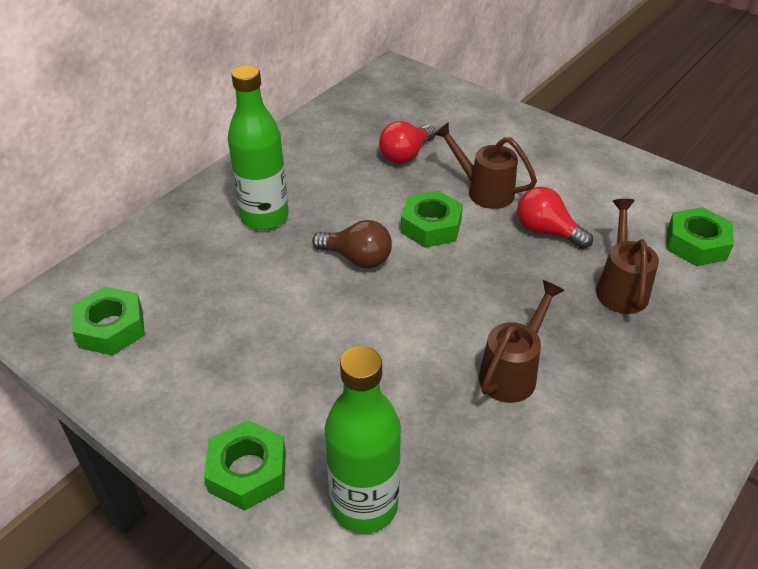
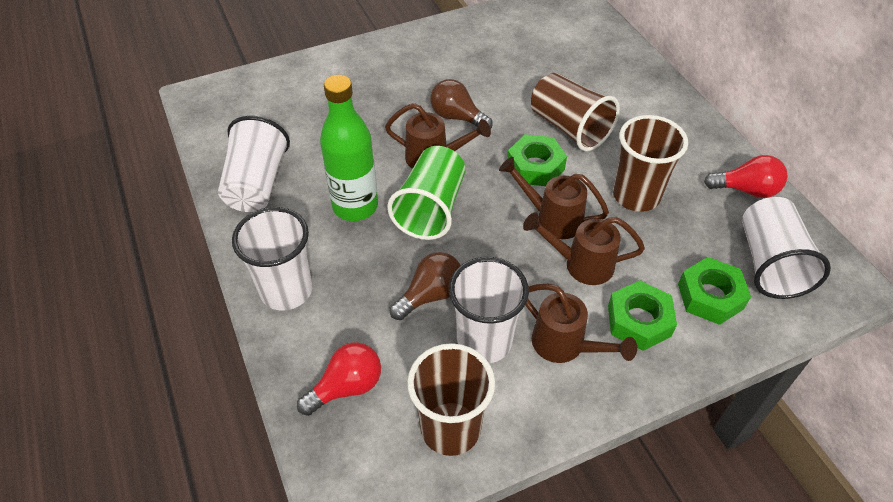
brown cup: 0 -> 3
brown light bulb: 1 -> 2
brown watering can: 3 -> 4
green bottle: 2 -> 1
green cup: 0 -> 1
green nut: 4 -> 3
white cup: 0 -> 4

